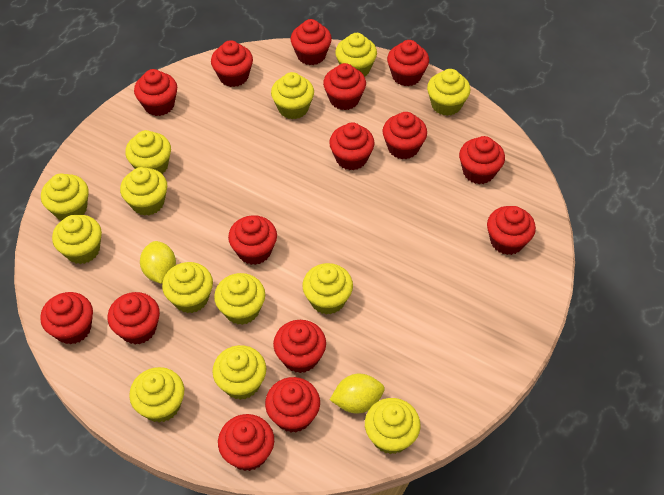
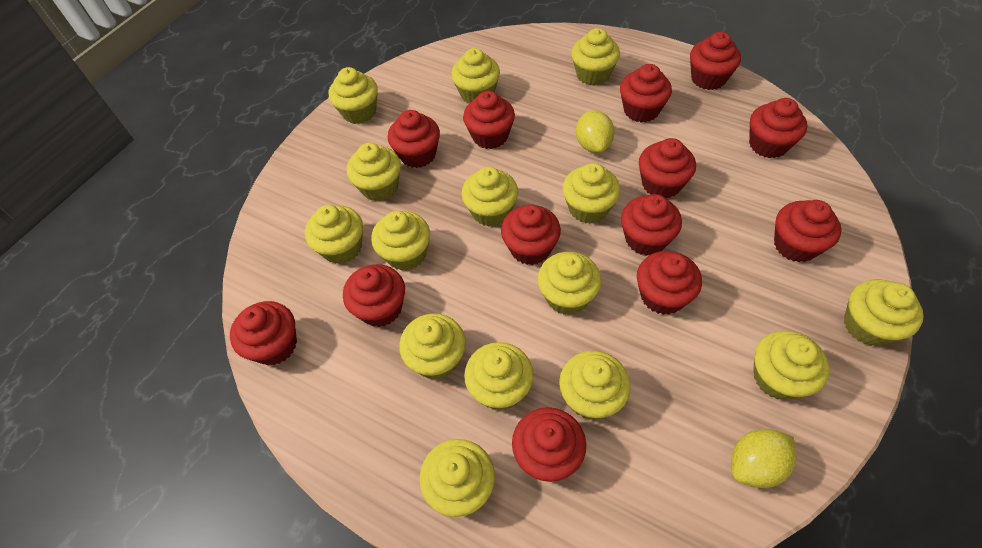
red cupcake: 15 -> 13
yellow cupcake: 13 -> 15

